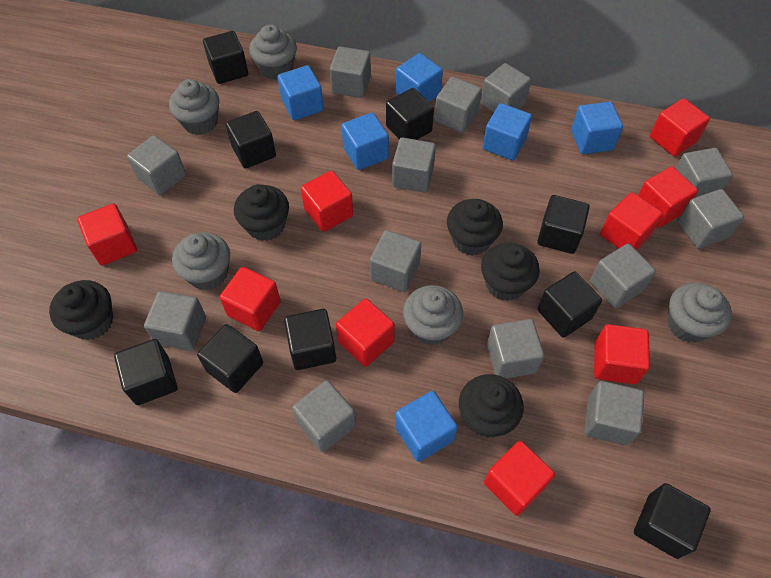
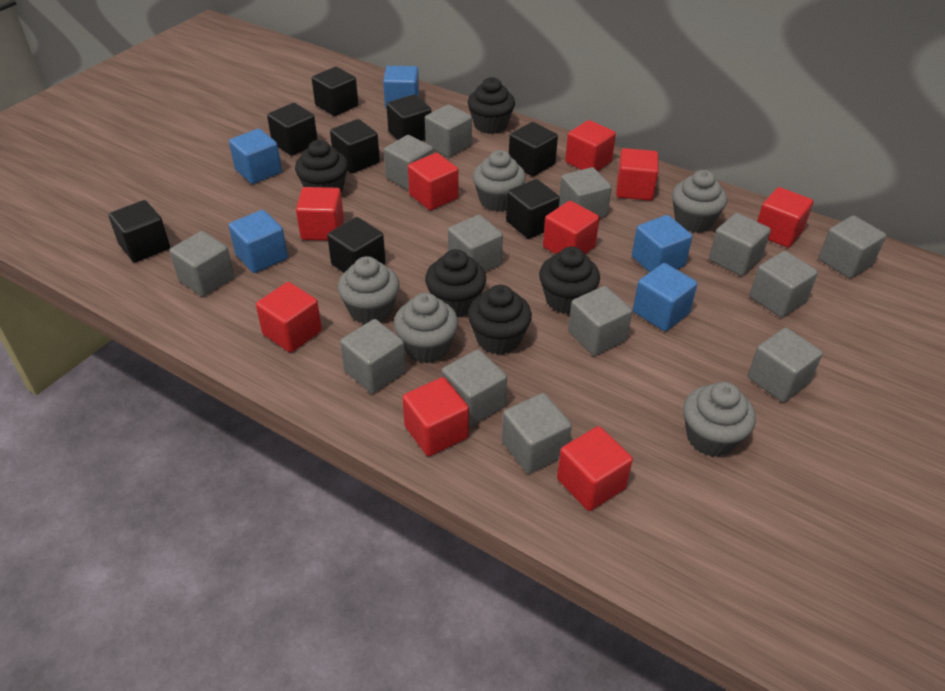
black cube: 9 -> 8
blue cube: 6 -> 5

